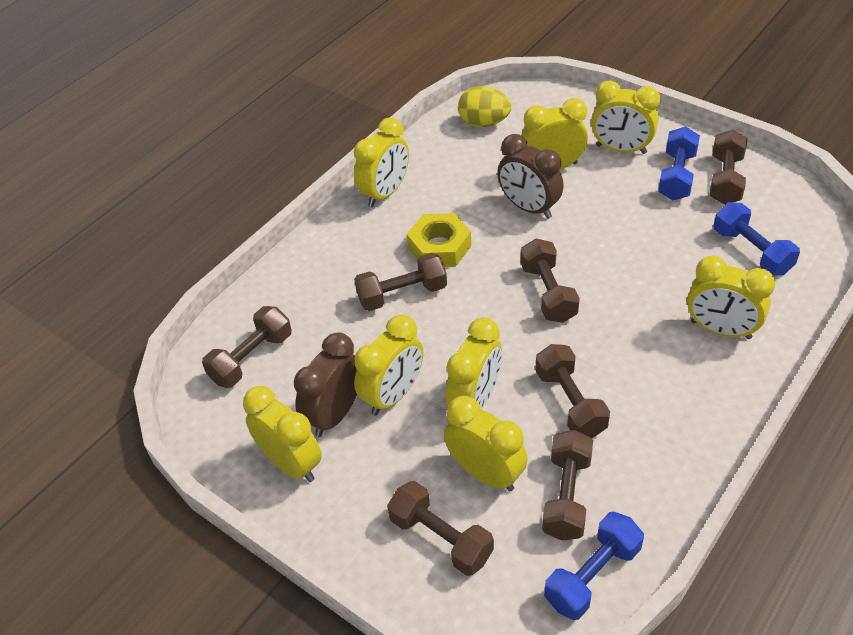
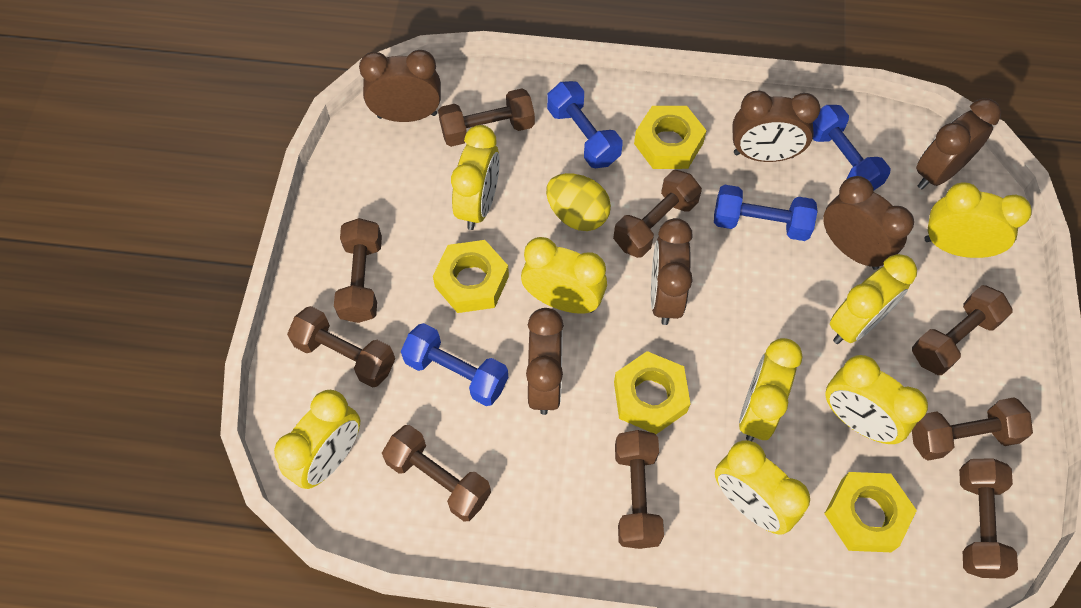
blue dumbbell: 3 -> 4
brown clock: 2 -> 6
brown dumbbell: 7 -> 9
yellow nut: 1 -> 4

